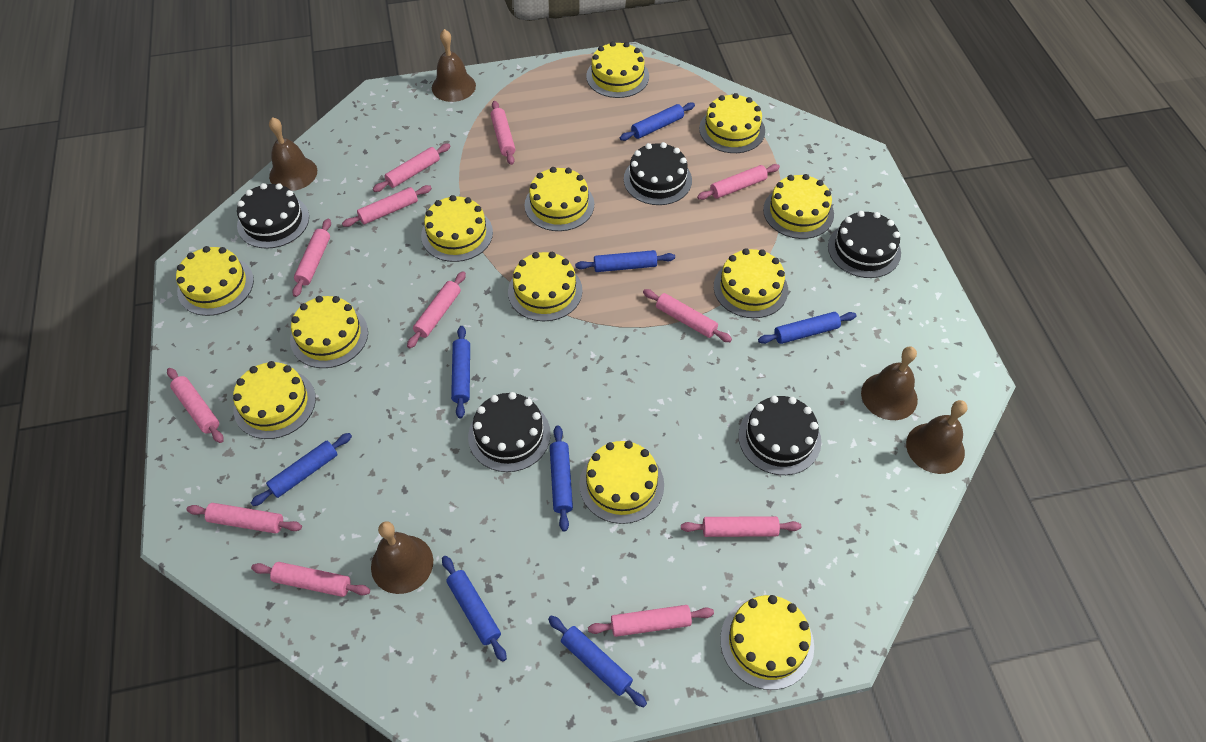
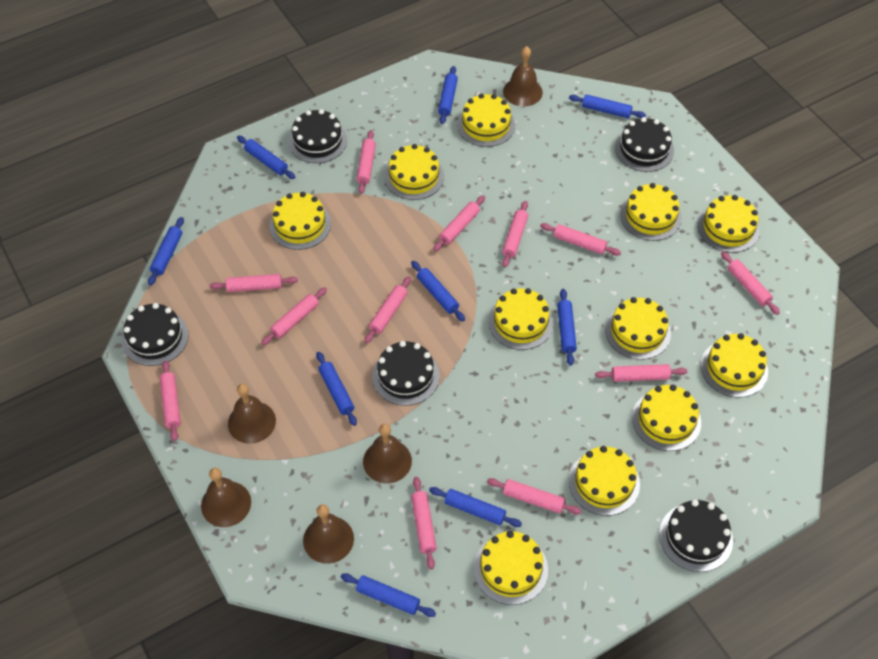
blue rolling pin: 8 -> 9
yellow cake: 12 -> 11

